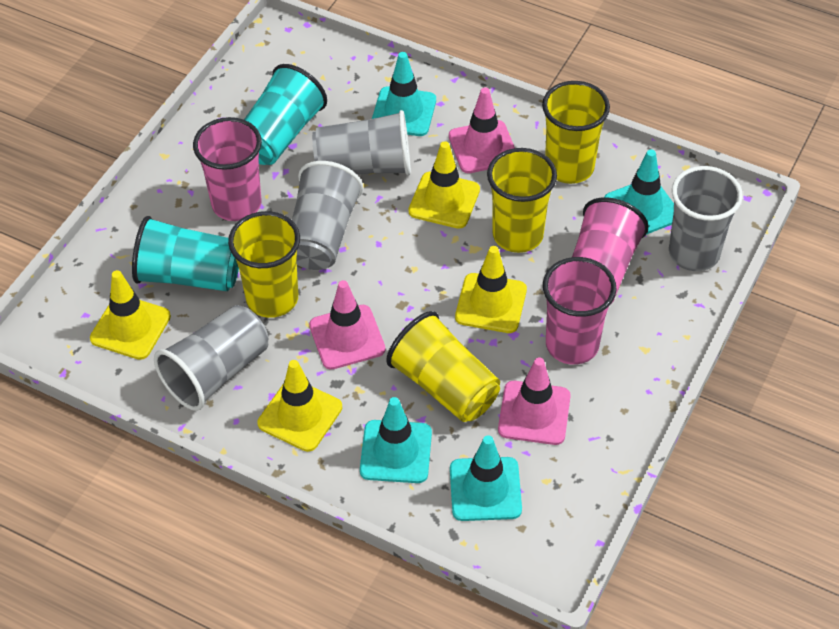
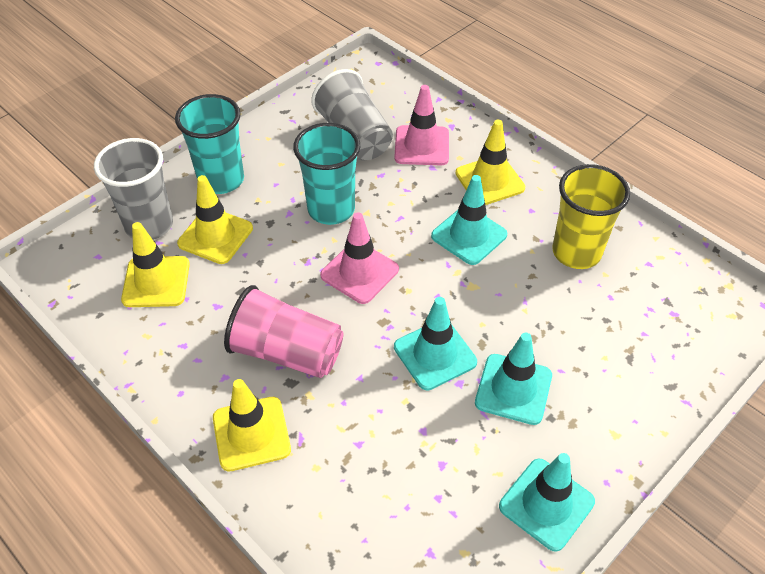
grey cup: 4 -> 2
pink cup: 3 -> 1
pink traffic cone: 3 -> 2
yellow cup: 4 -> 1

